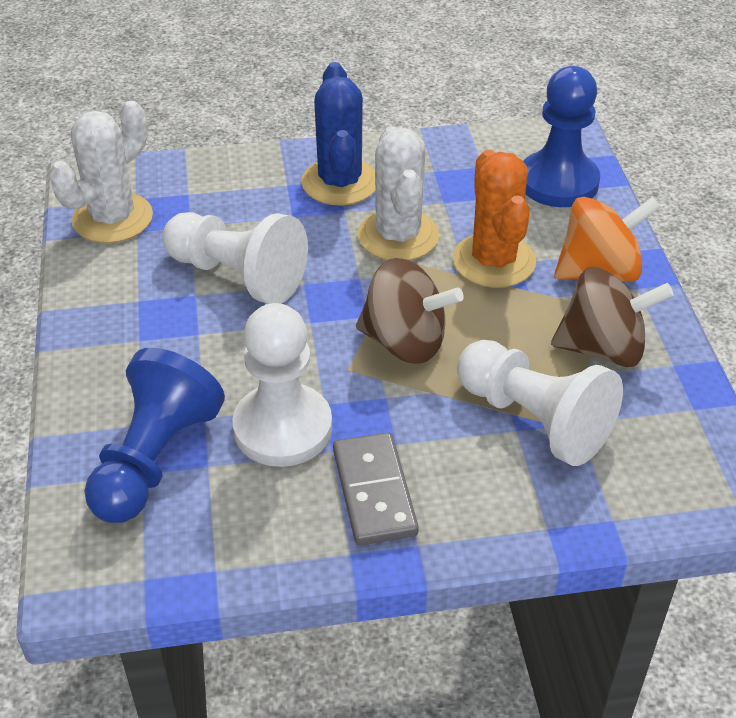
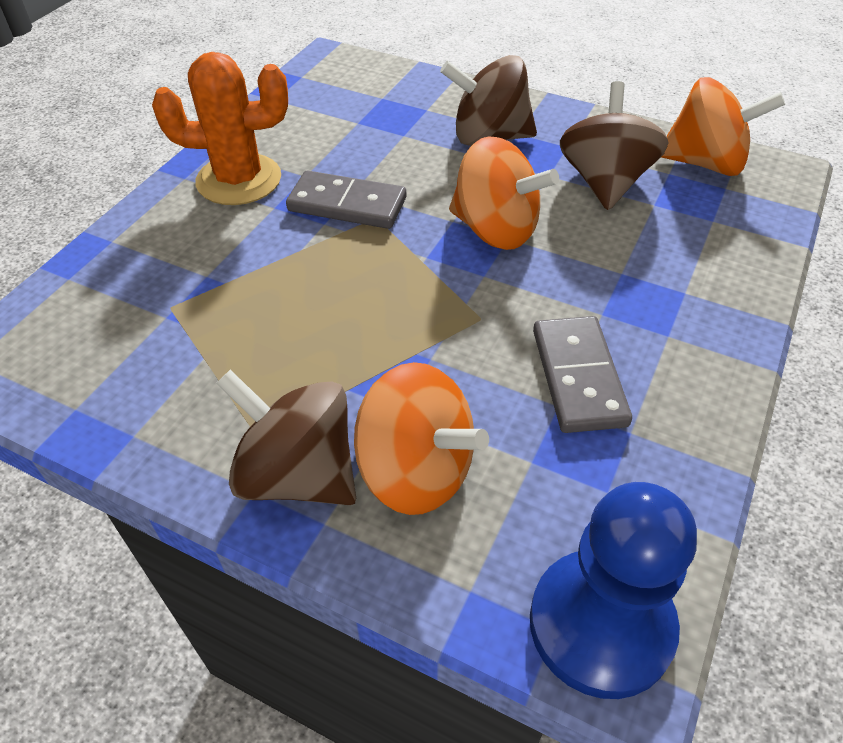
blue cactus: 1 -> 0
blue pawn: 2 -> 1
brown spinning top: 2 -> 3
grey domino: 1 -> 2
orange spinning top: 1 -> 3
white cactus: 2 -> 0
white pawn: 3 -> 0

